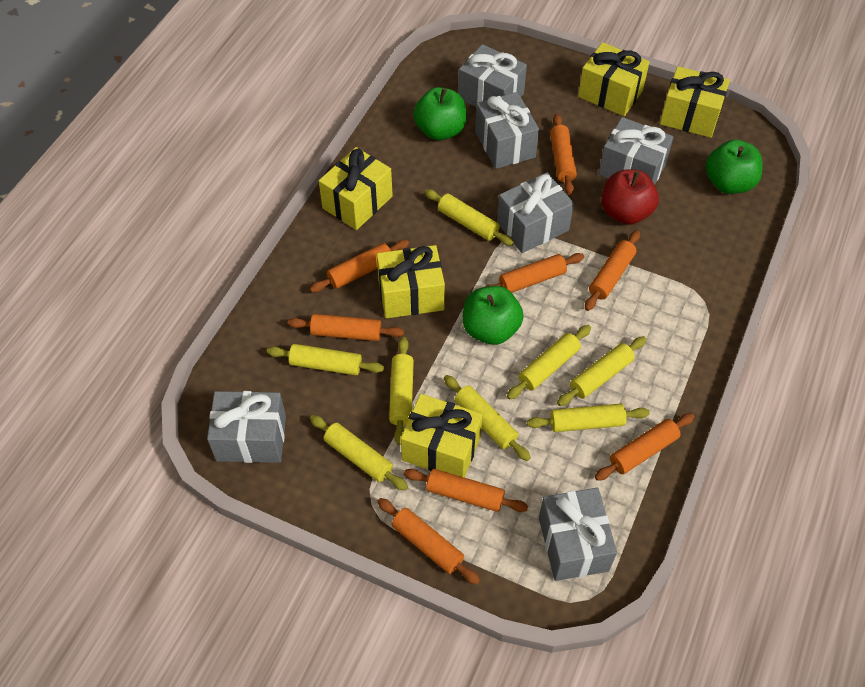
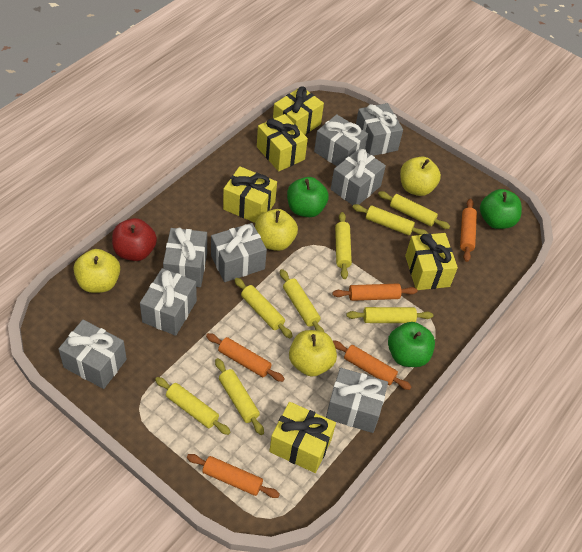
grey gift: 6 -> 8
orange rolling pin: 8 -> 5
yellow apple: 0 -> 4

